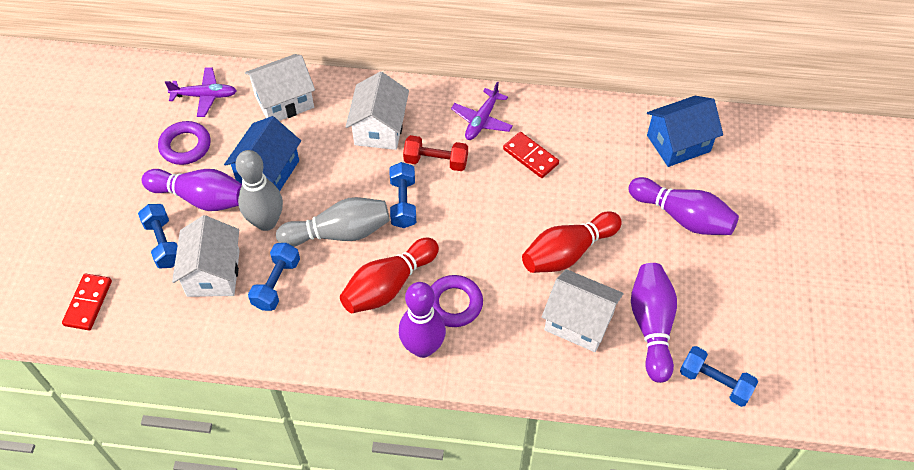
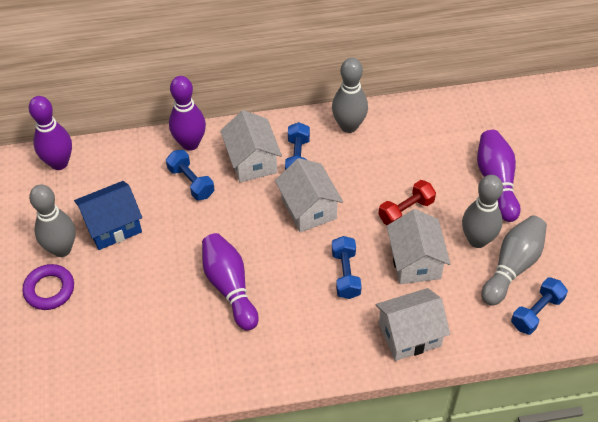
blue house: 2 -> 1
grey bowling pin: 2 -> 4
purple plane: 2 -> 0
purple ring: 2 -> 1
red bowling pin: 2 -> 0
red domino: 2 -> 0

